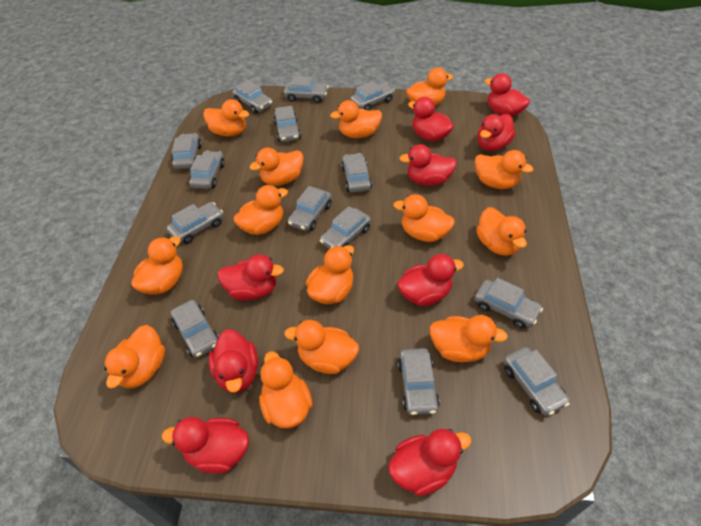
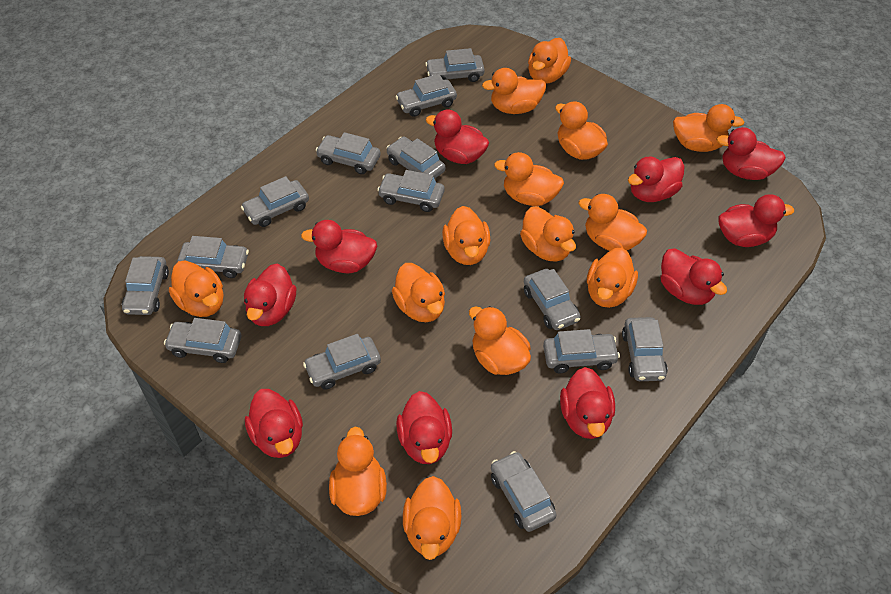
red duck: 9 -> 10

